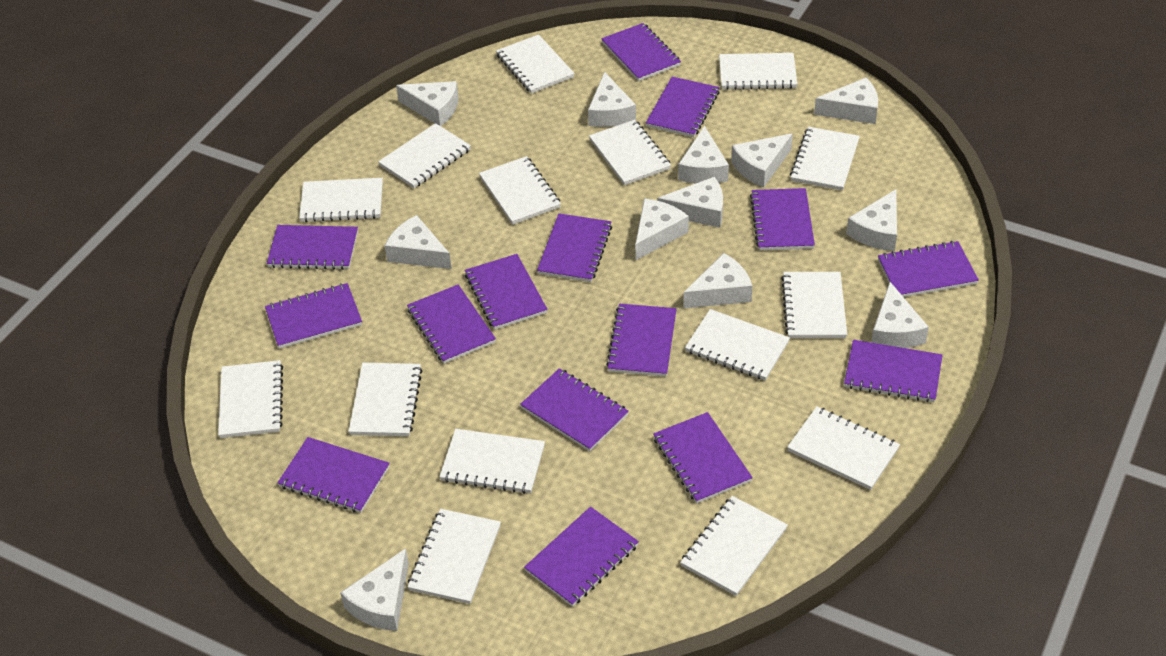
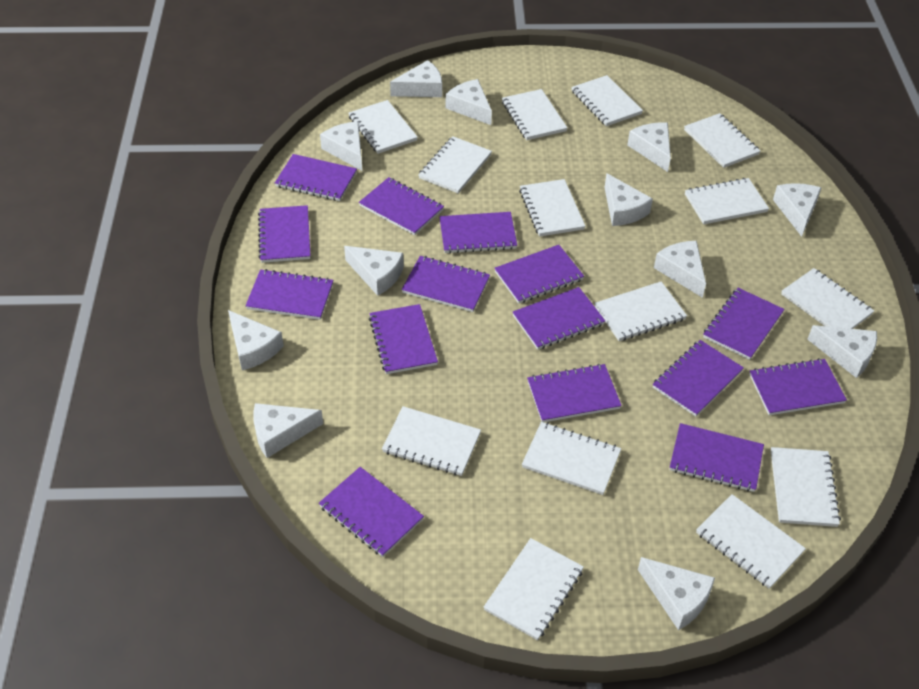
white notebook: 15 -> 14

